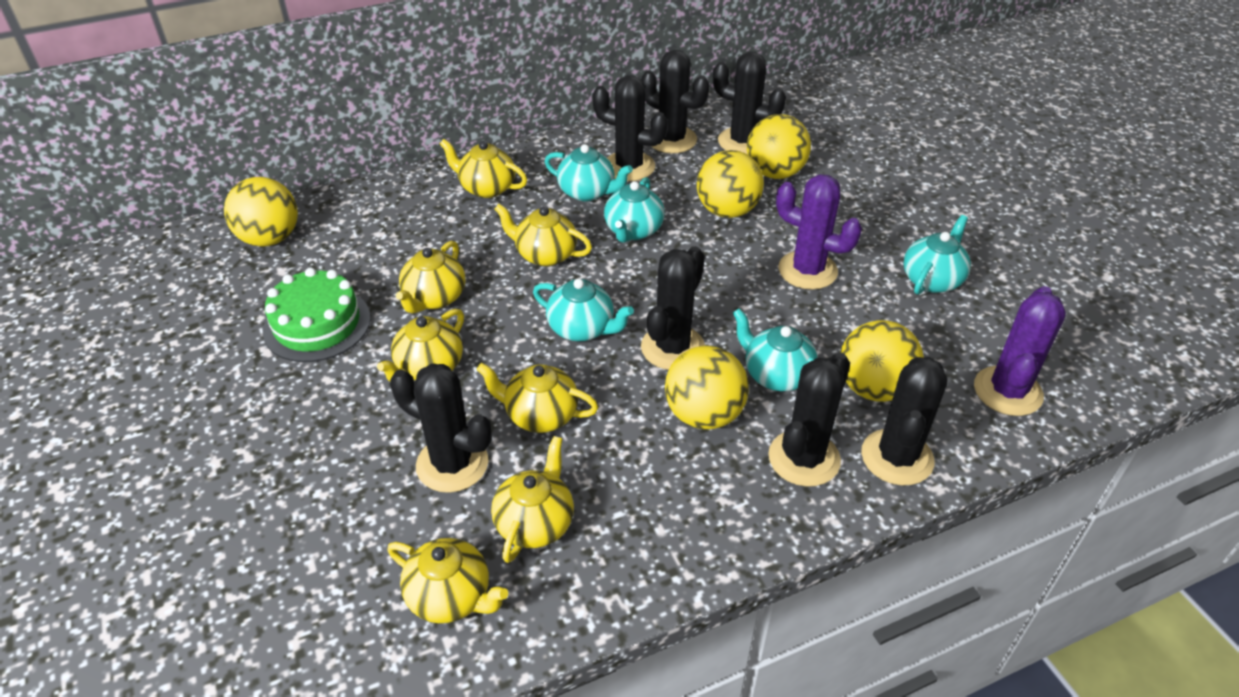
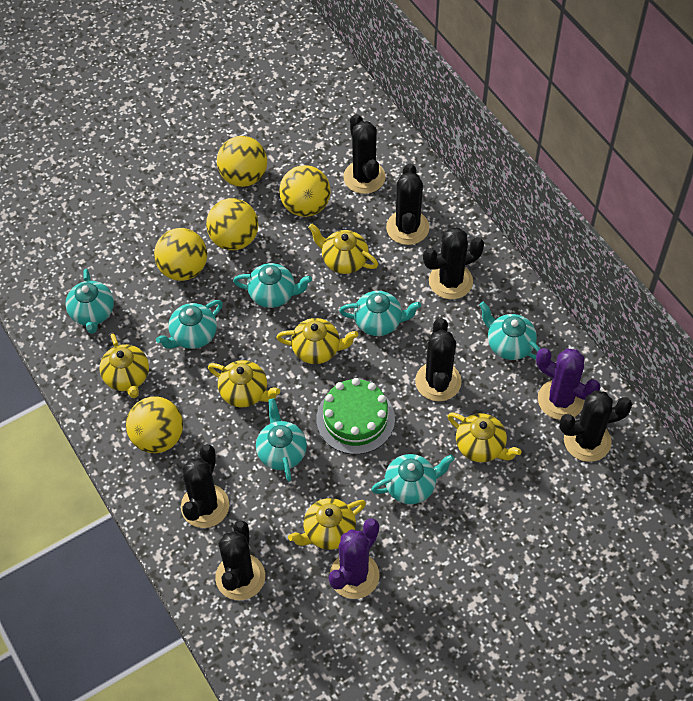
turquoise teapot: 5 -> 7
yellow teapot: 7 -> 6

